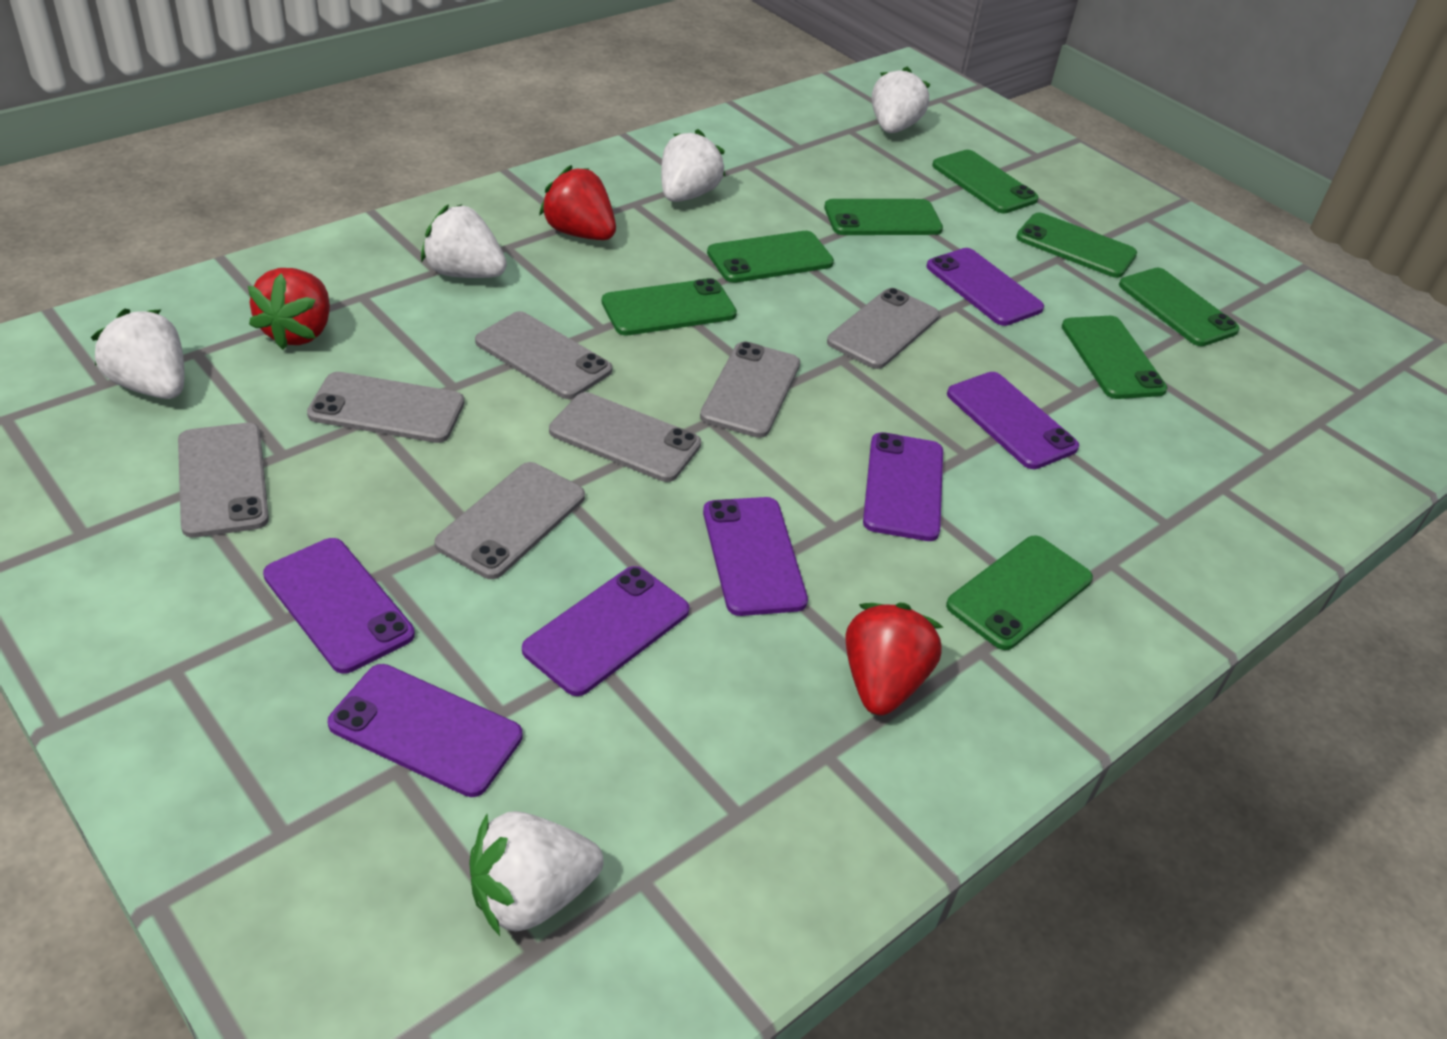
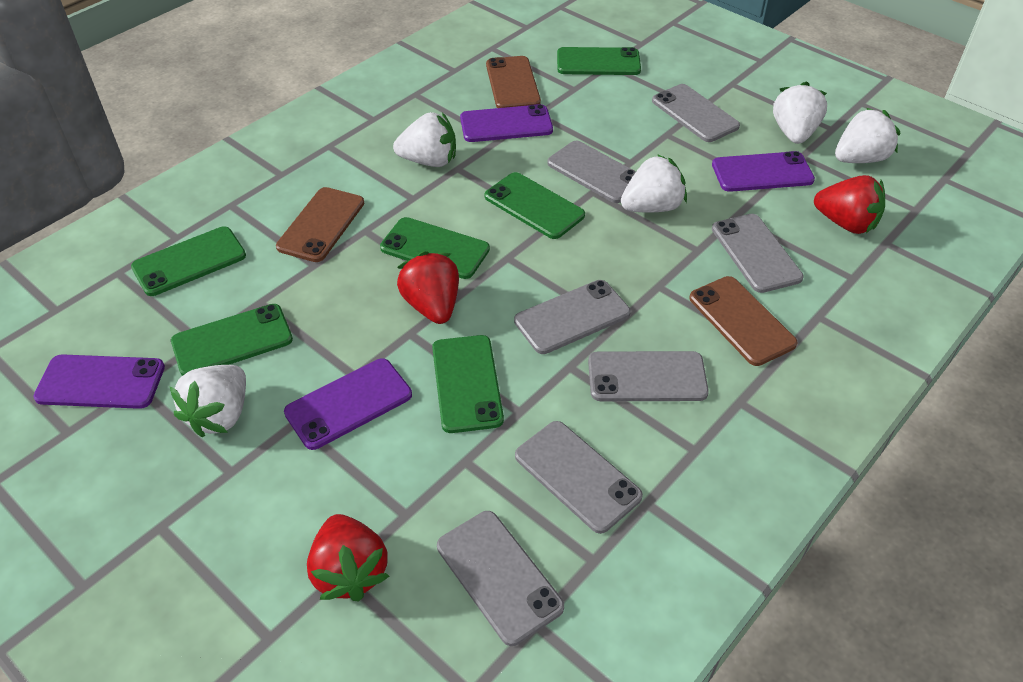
brown phone: 0 -> 3
green phone: 8 -> 6
purple phone: 7 -> 4

